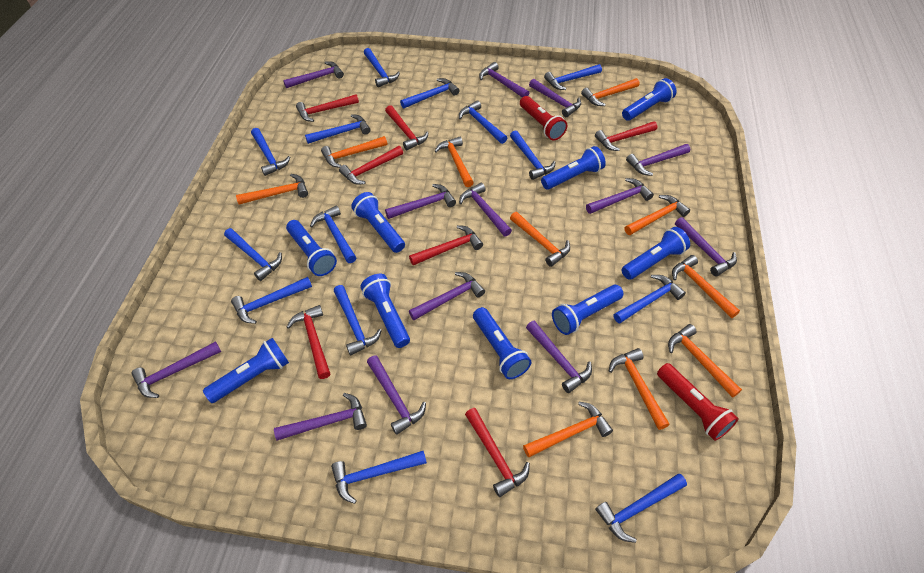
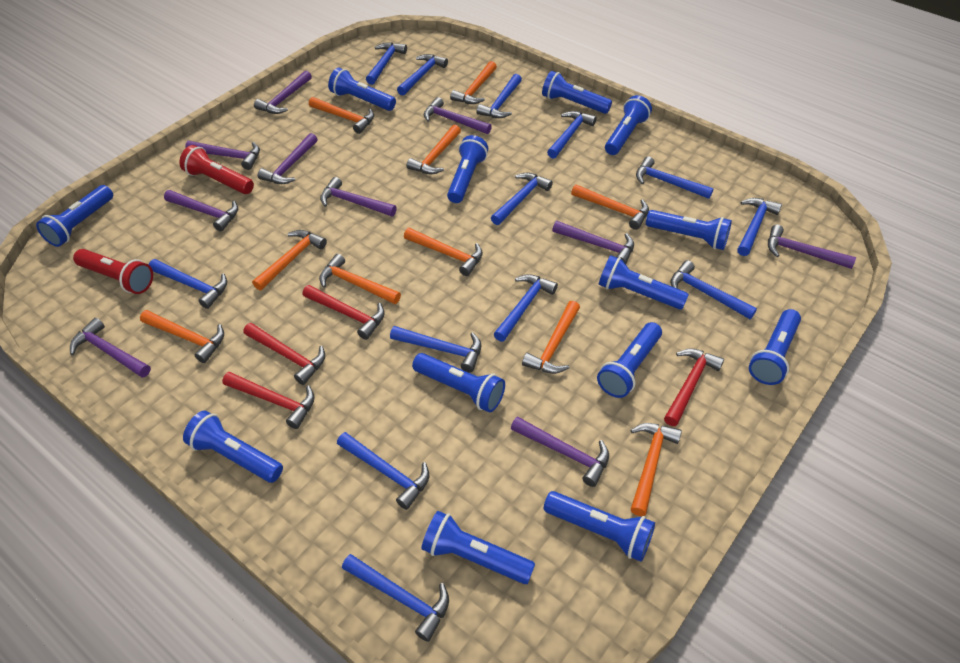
blue flashlight: 9 -> 13
blue hammer: 14 -> 13
purple hammer: 13 -> 10
red hammer: 7 -> 4

